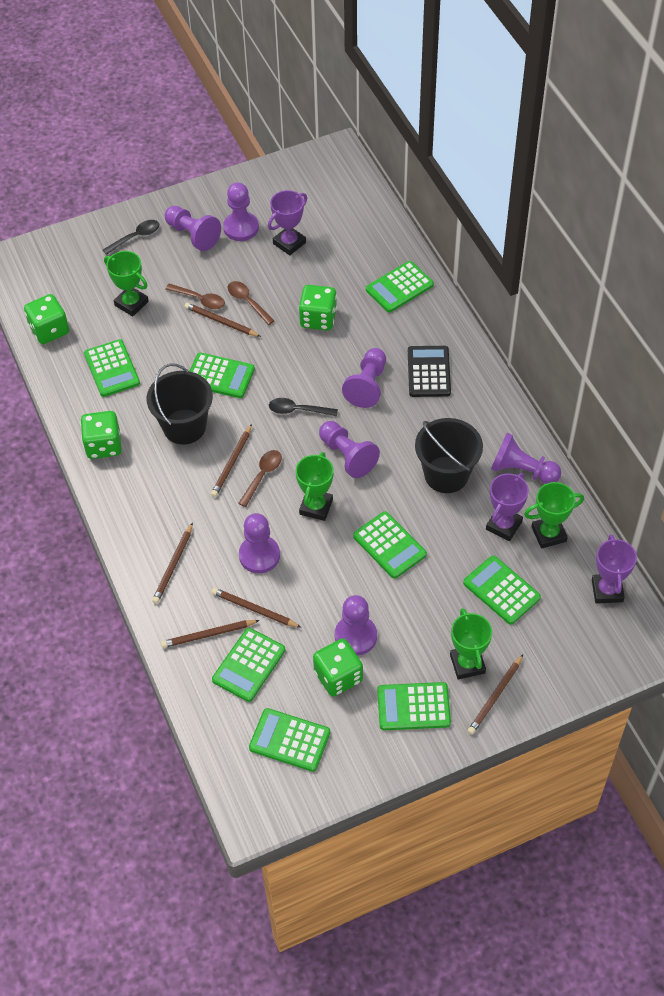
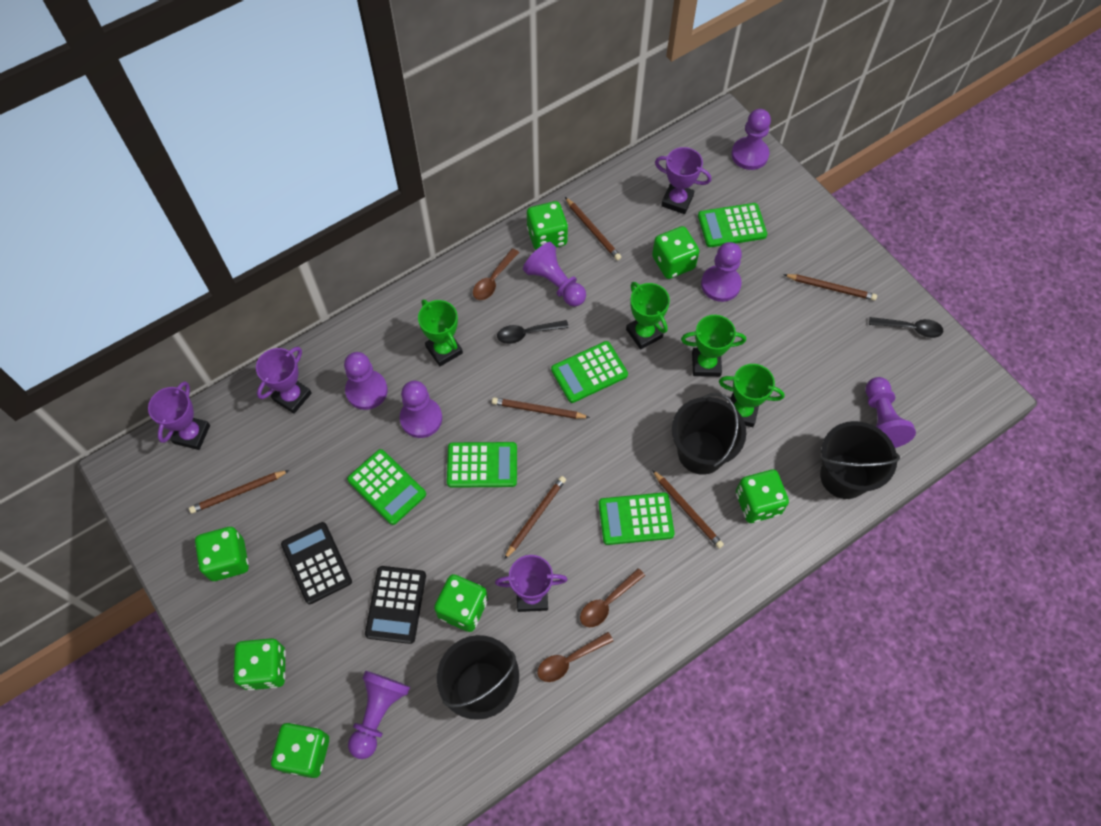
black bucket: 2 -> 3
black calculator: 1 -> 2
green calculator: 8 -> 5
green dice: 4 -> 7
purple trophy: 3 -> 4

